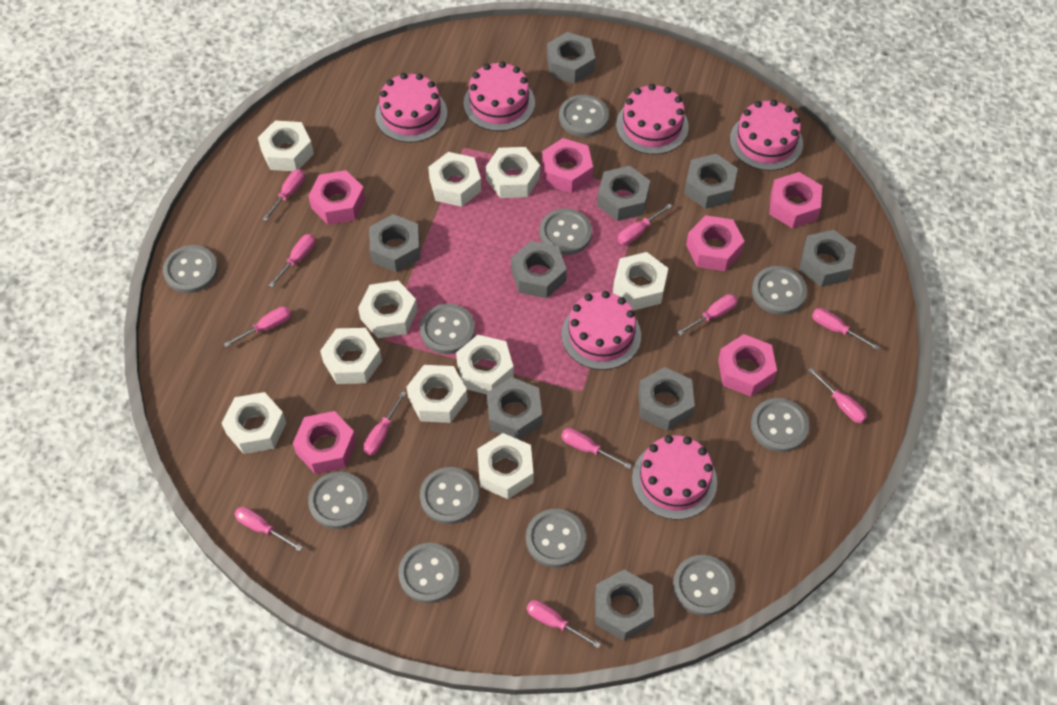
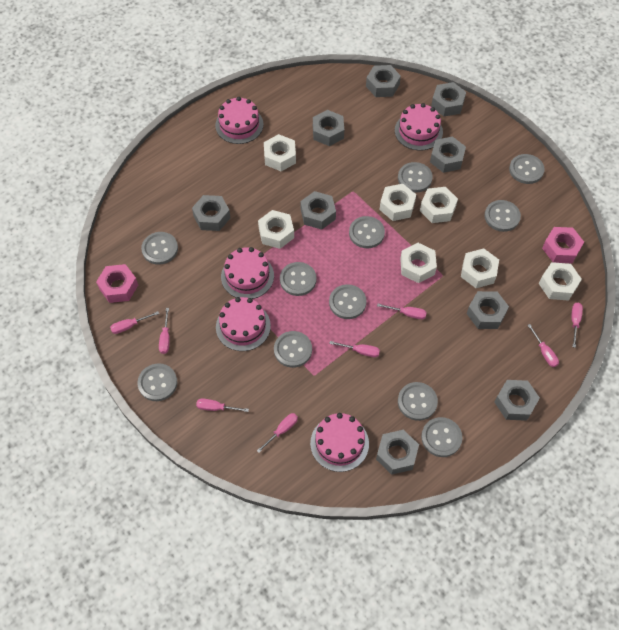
pink cake: 6 -> 5
pink nut: 6 -> 2
pink screwdriver: 11 -> 8
white nut: 10 -> 7

